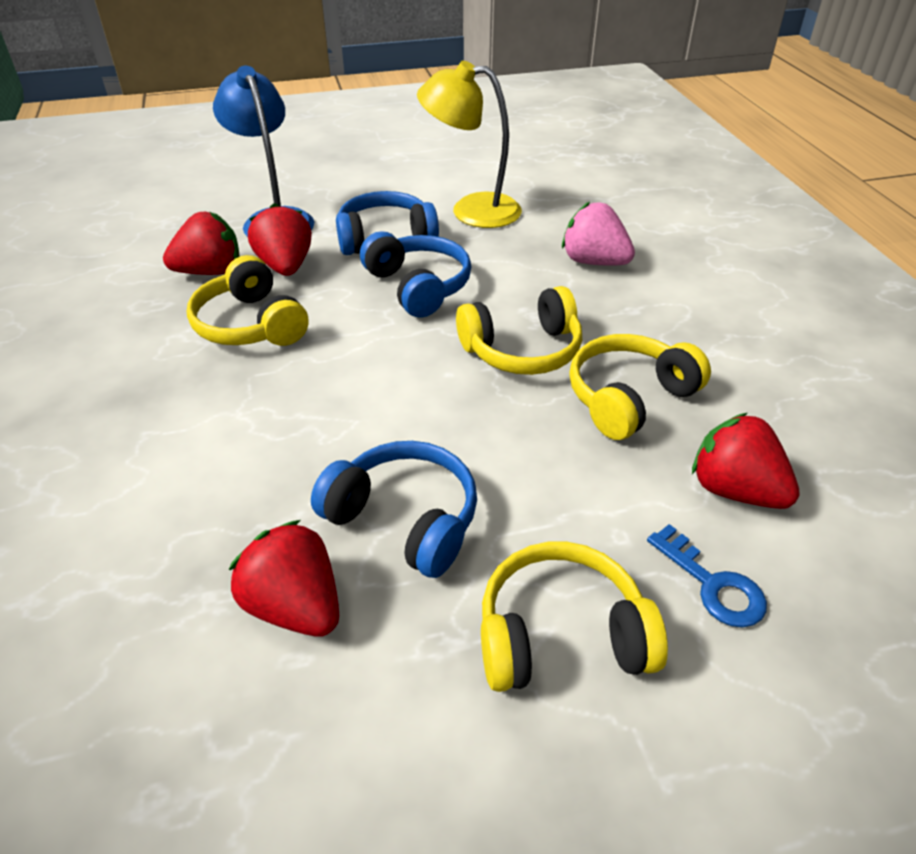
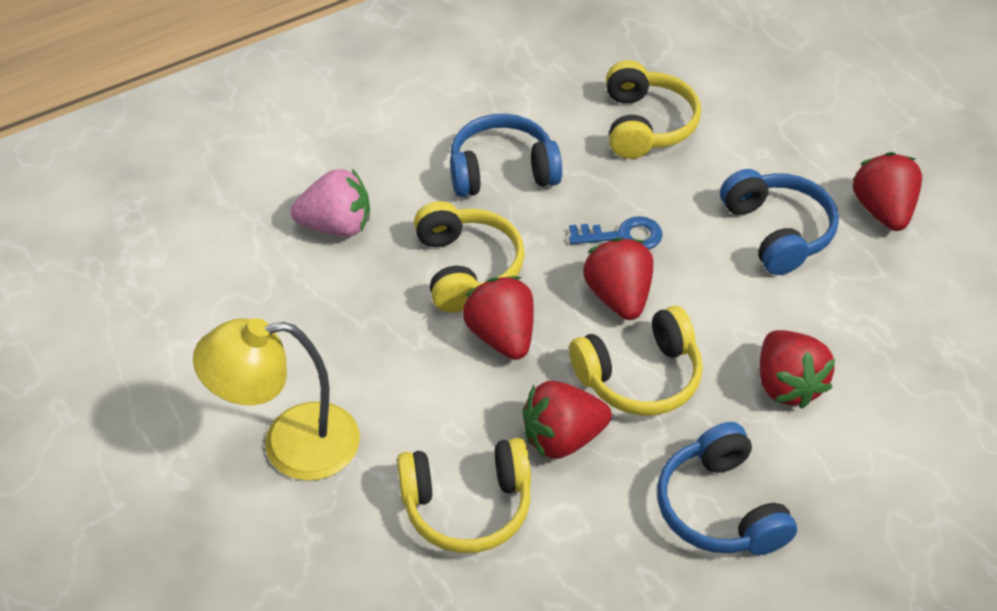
blue lamp: 1 -> 0
red strawberry: 4 -> 5

